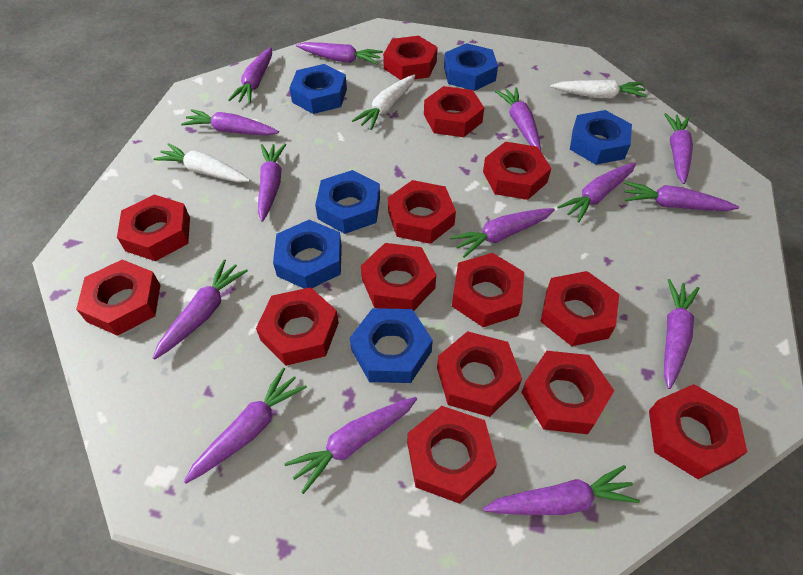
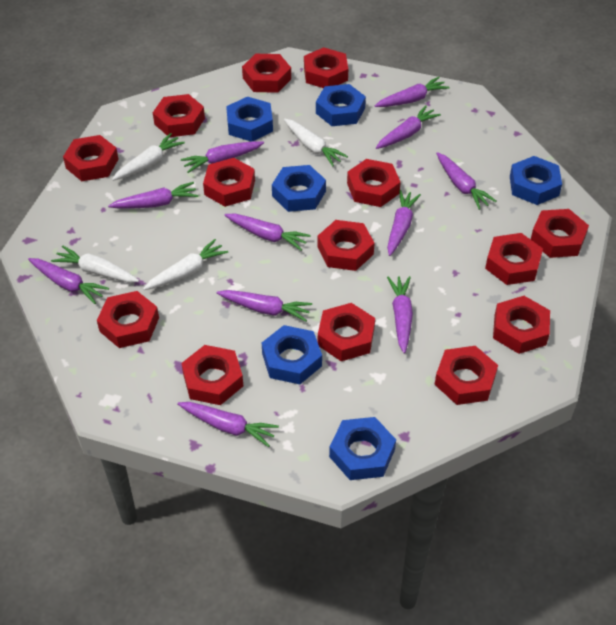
purple carrot: 14 -> 11
white carrot: 3 -> 4

